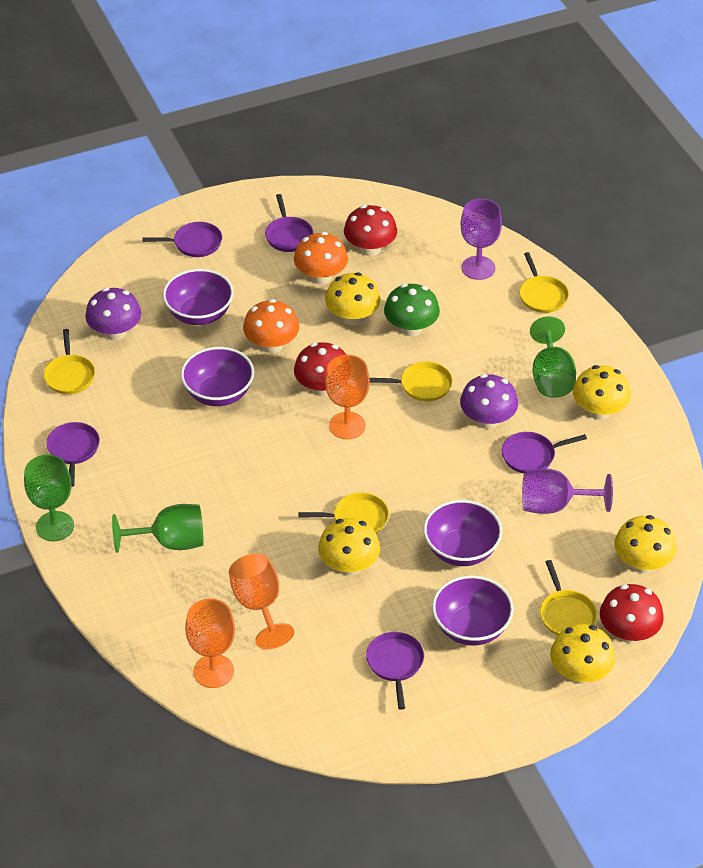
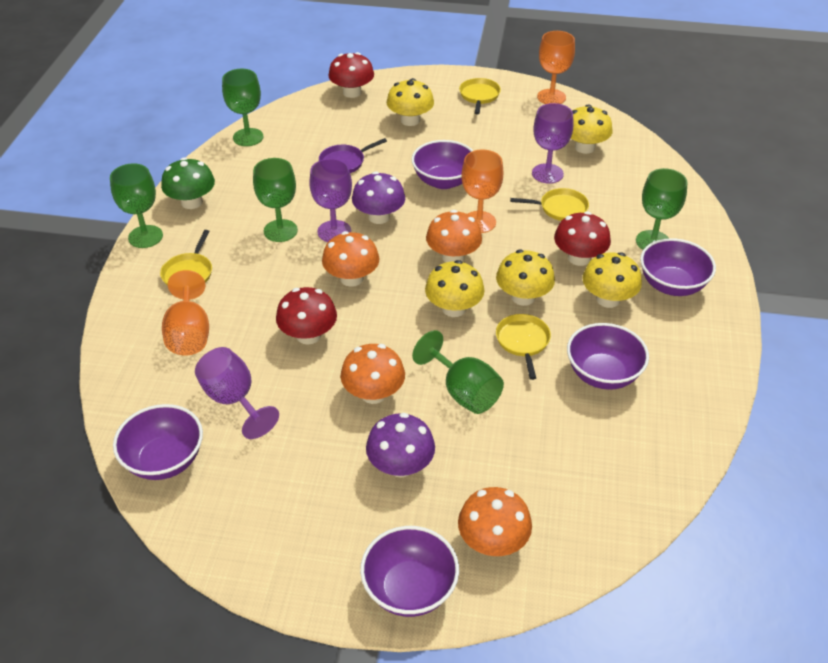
green goblet: 3 -> 5
orange mushroom: 2 -> 4
purple bowl: 4 -> 5
purple goblet: 2 -> 3
purple pan: 5 -> 1
yellow pan: 5 -> 4

